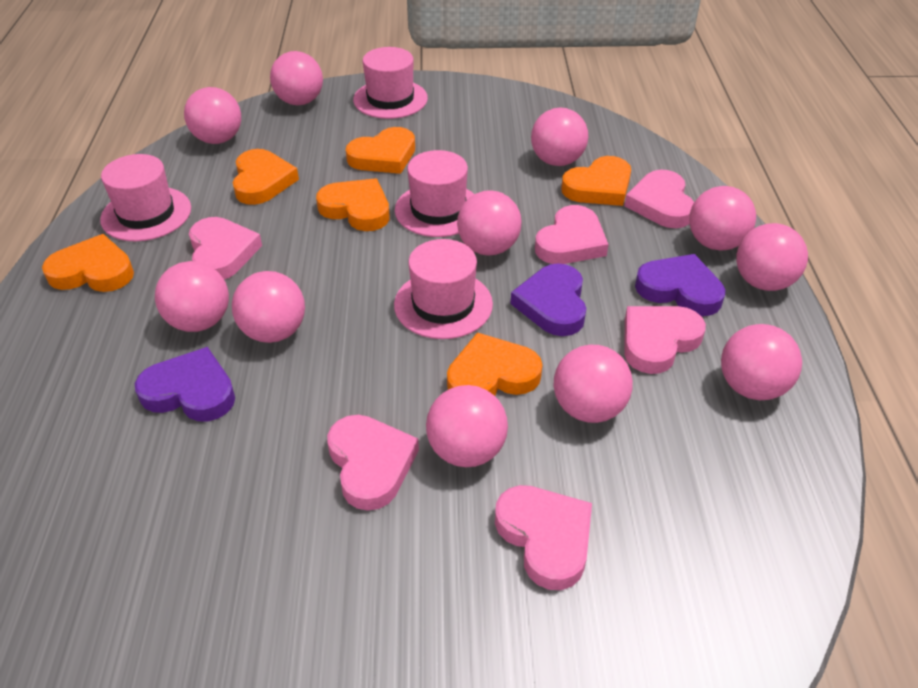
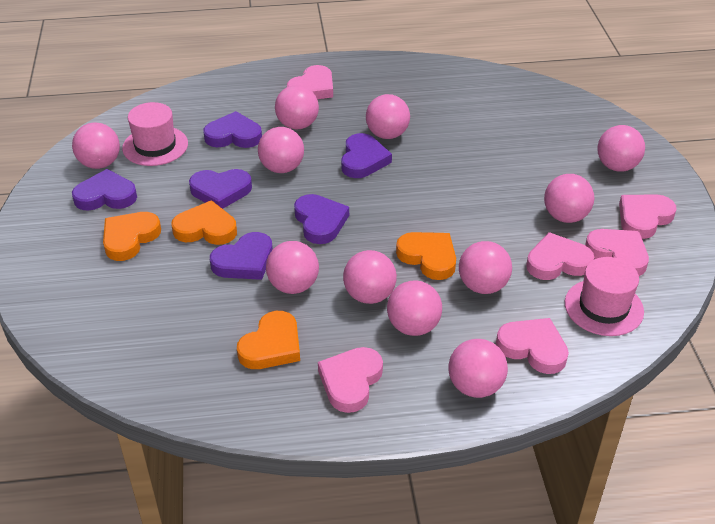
orange heart: 6 -> 4
pink hat: 4 -> 2
purple heart: 3 -> 6

